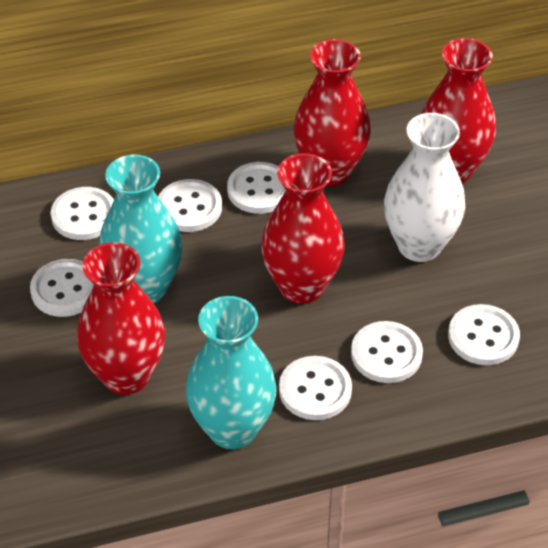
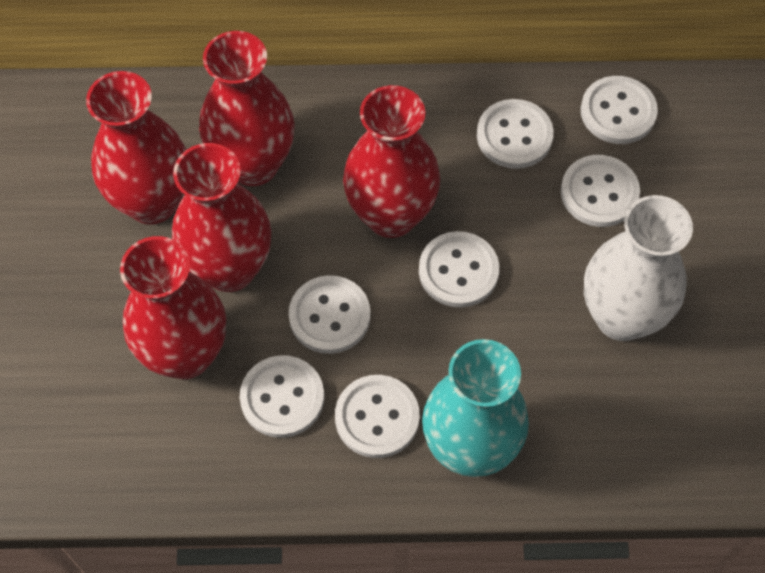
red vase: 4 -> 5
turquoise vase: 2 -> 1

